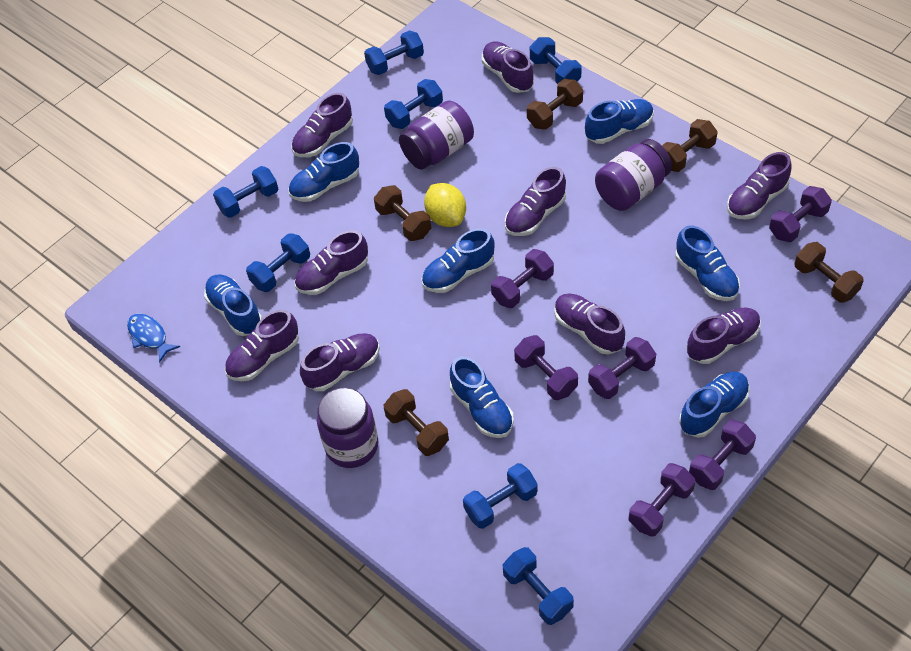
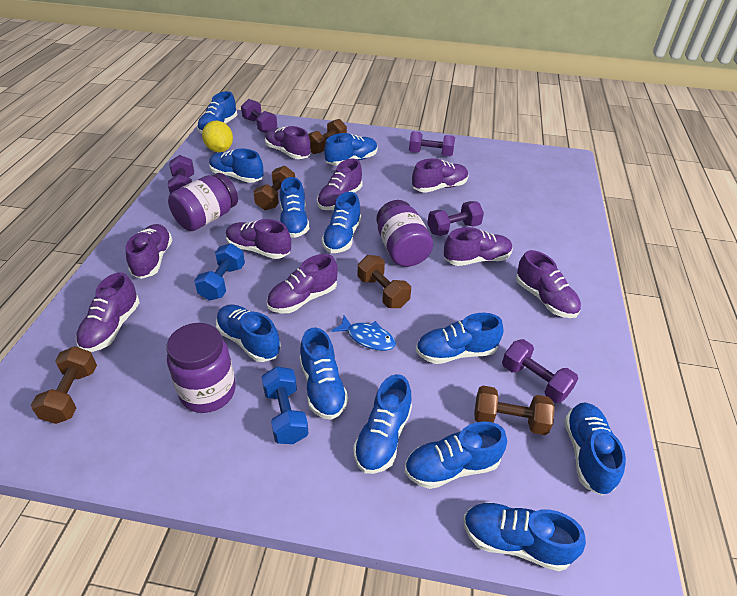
blue dumbbell: 7 -> 2
blue shoe: 7 -> 12
purple dumbbell: 6 -> 5

